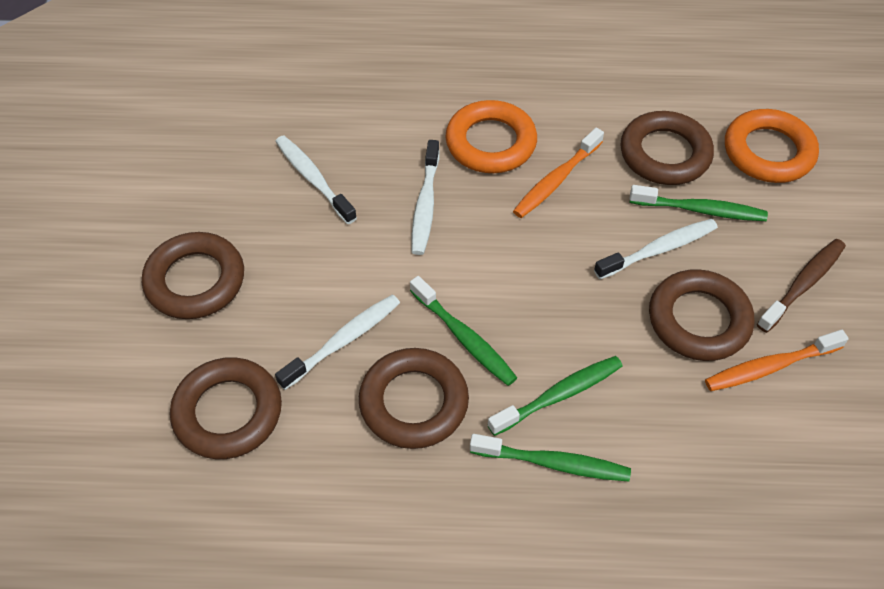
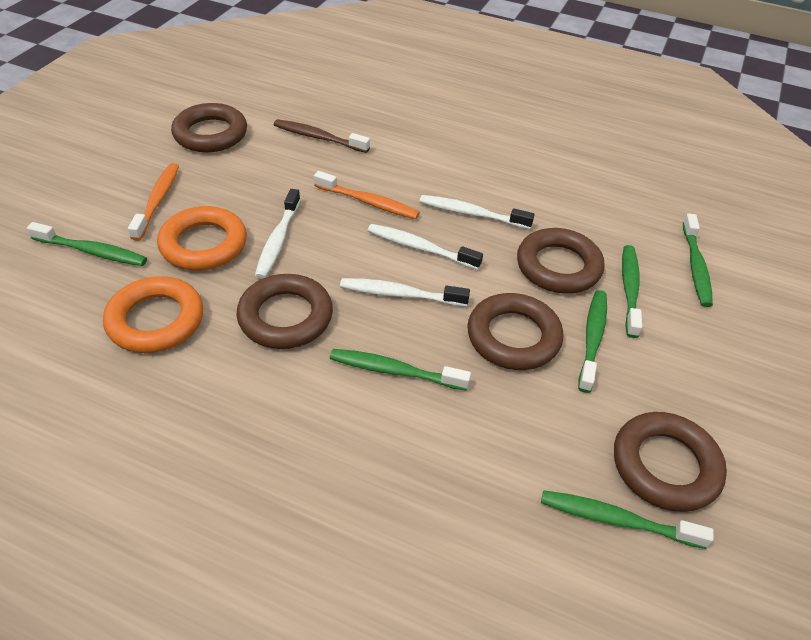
green toothbrush: 4 -> 6

